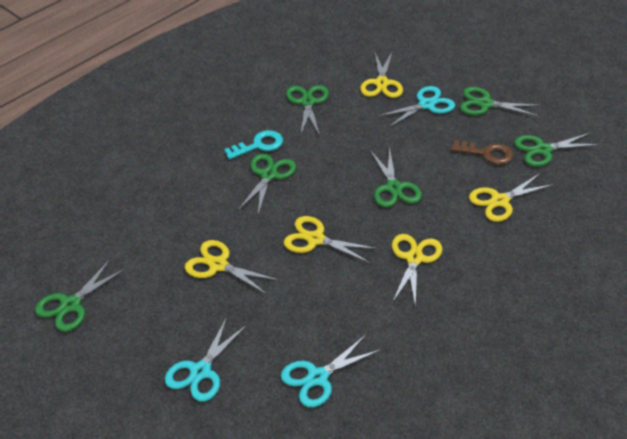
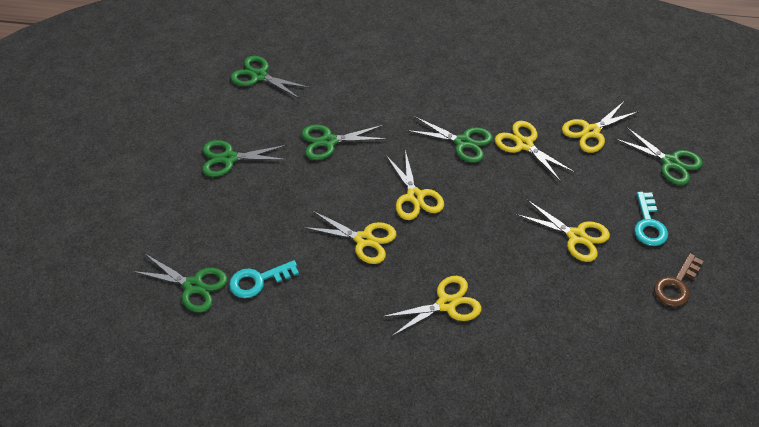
turquoise key: 1 -> 2
turquoise scissors: 3 -> 0
yellow scissors: 5 -> 6

